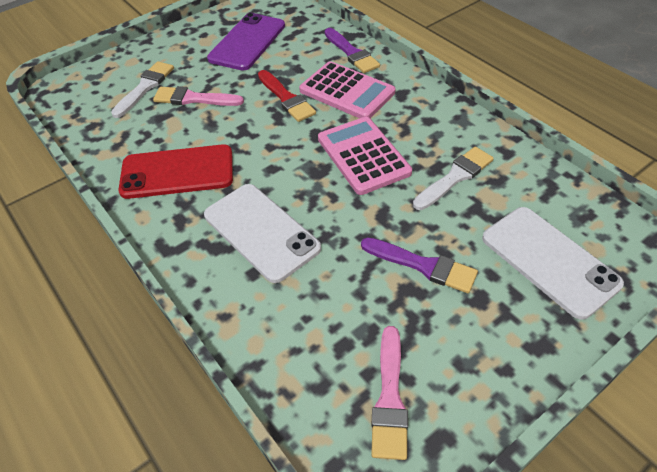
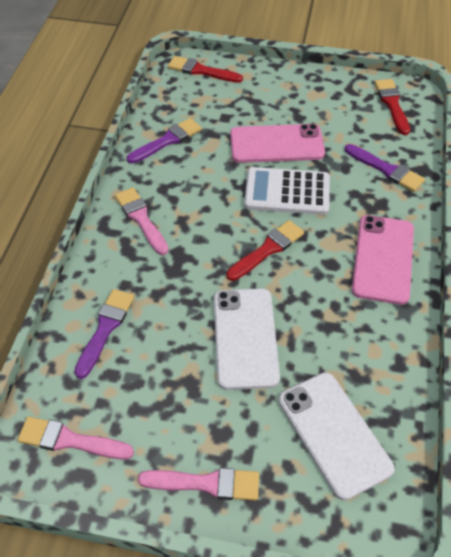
pink brush: 2 -> 3
pink calculator: 2 -> 0
pink phone: 0 -> 2
purple brush: 2 -> 3
purple phone: 1 -> 0
red brush: 1 -> 3
red phone: 1 -> 0
white brush: 2 -> 0
white calculator: 0 -> 1

